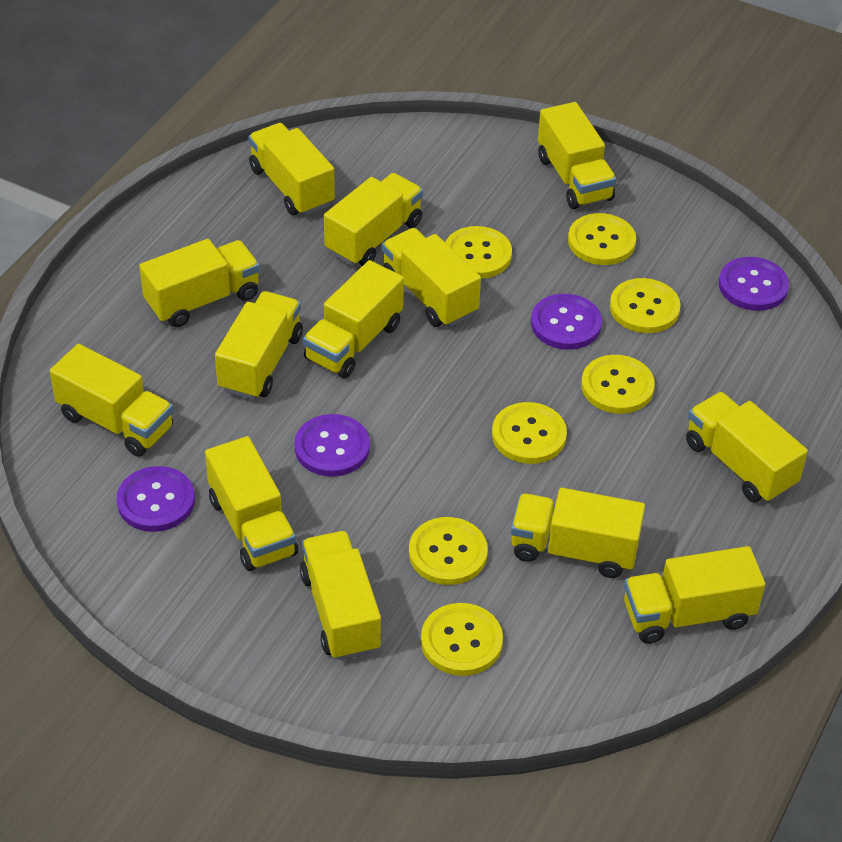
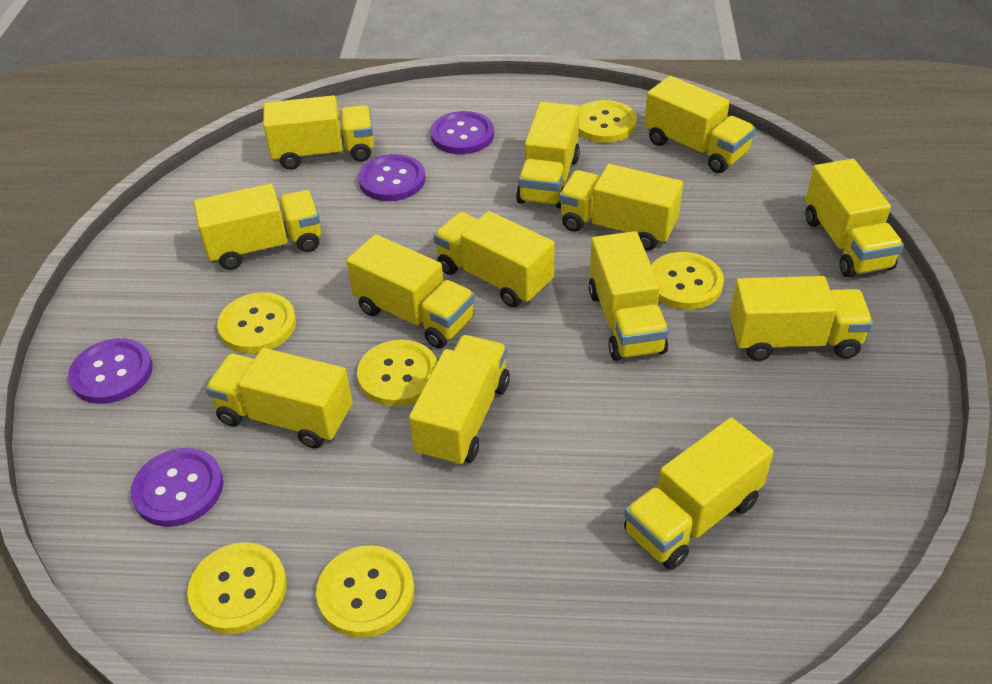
yellow button: 7 -> 6

